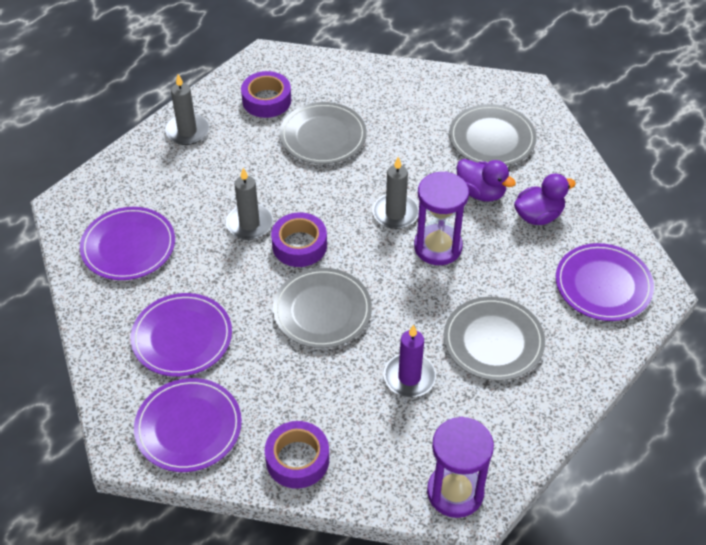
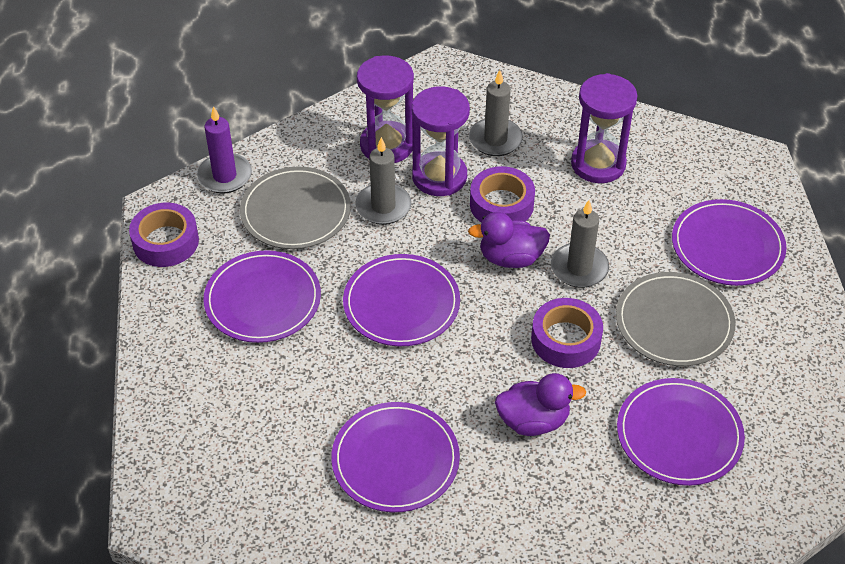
grey plate: 4 -> 2
purple hourglass: 2 -> 3
purple plate: 4 -> 5

